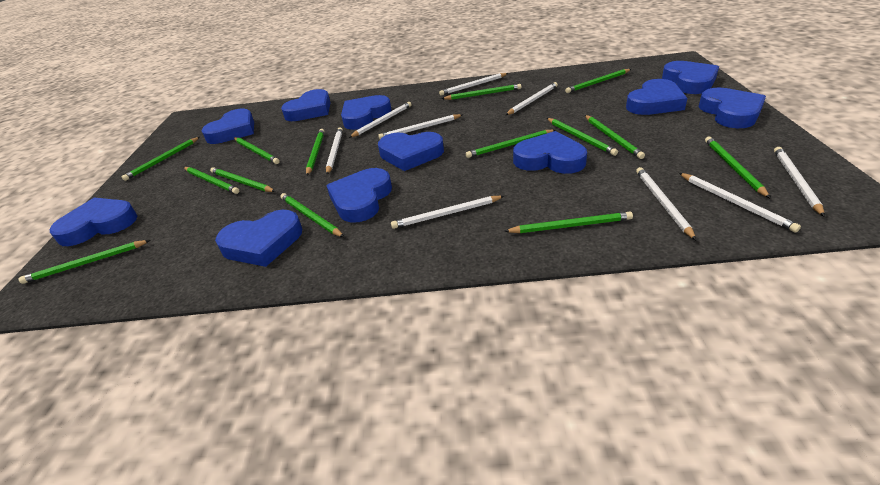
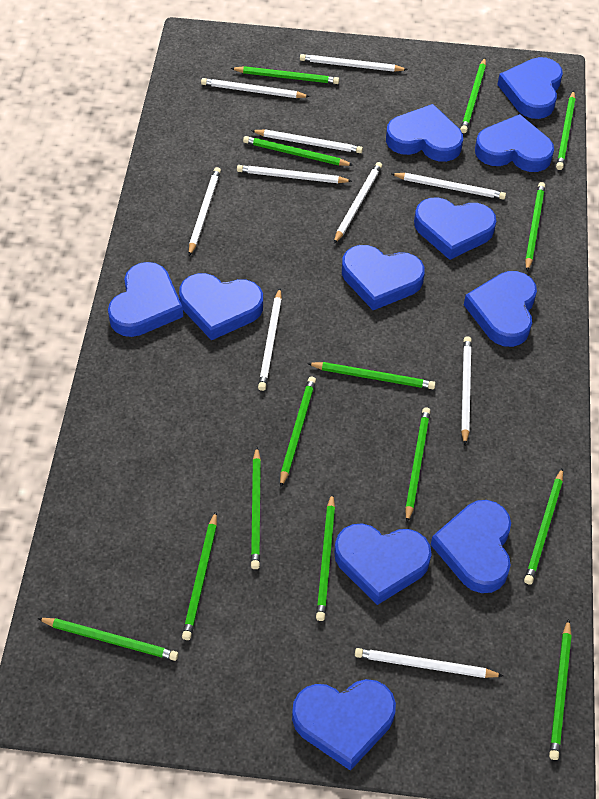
white pencil: 9 -> 10

